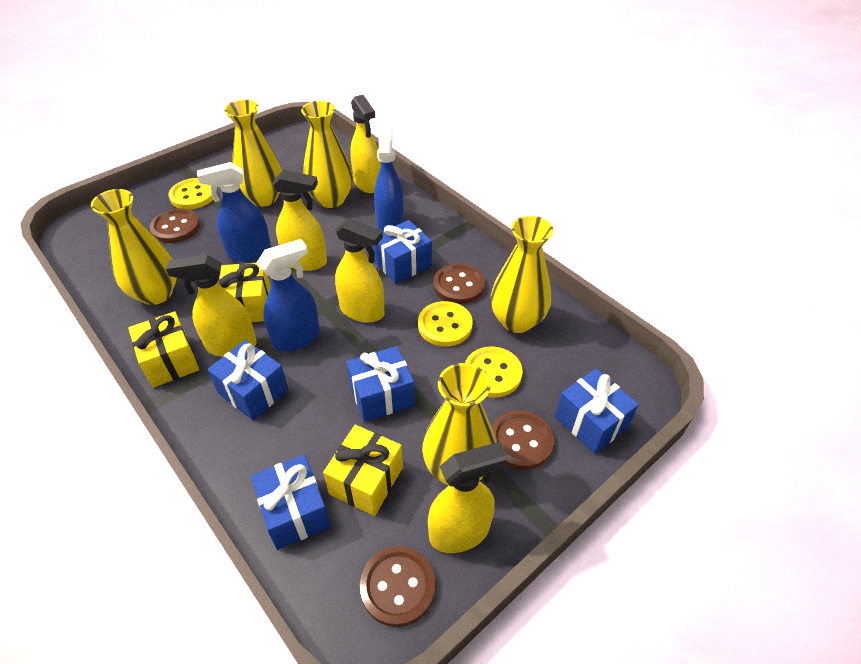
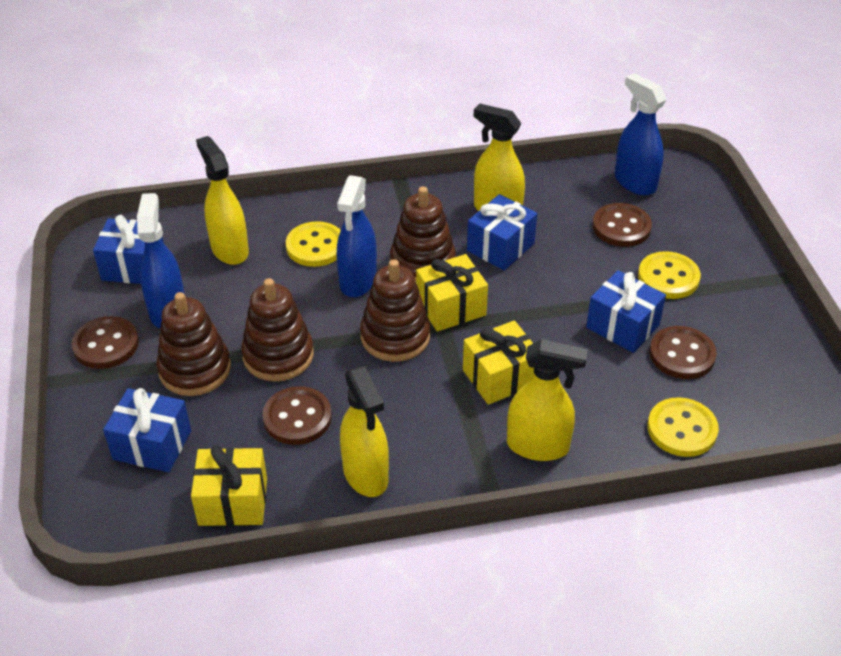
blue gift: 5 -> 4
brown stacking toy: 0 -> 4
yellow spray bottle: 5 -> 4
yellow vase: 5 -> 0

